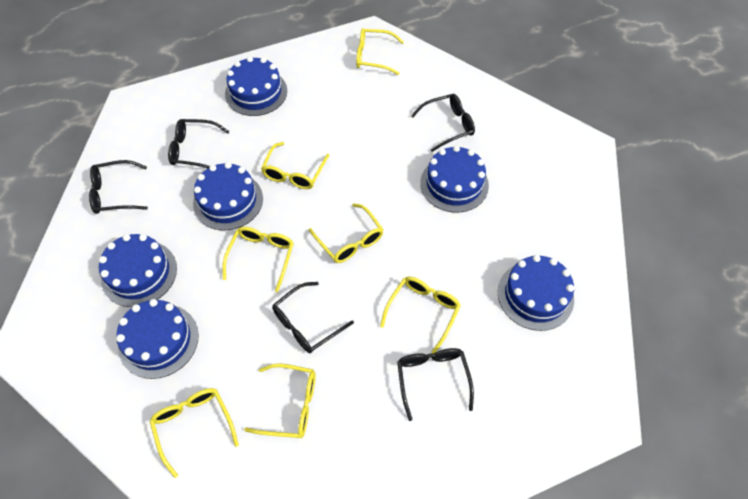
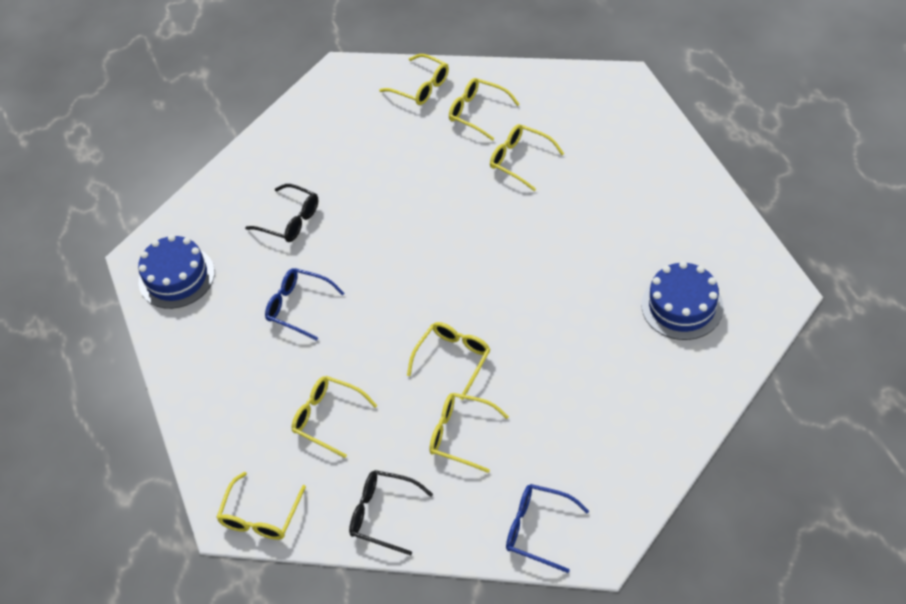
black glasses: 5 -> 2
blue cake: 6 -> 2
blue glasses: 0 -> 2

